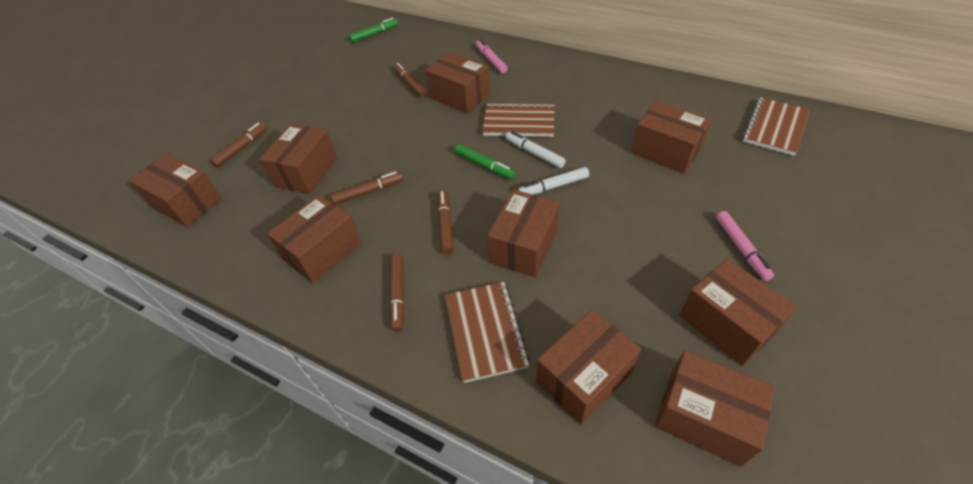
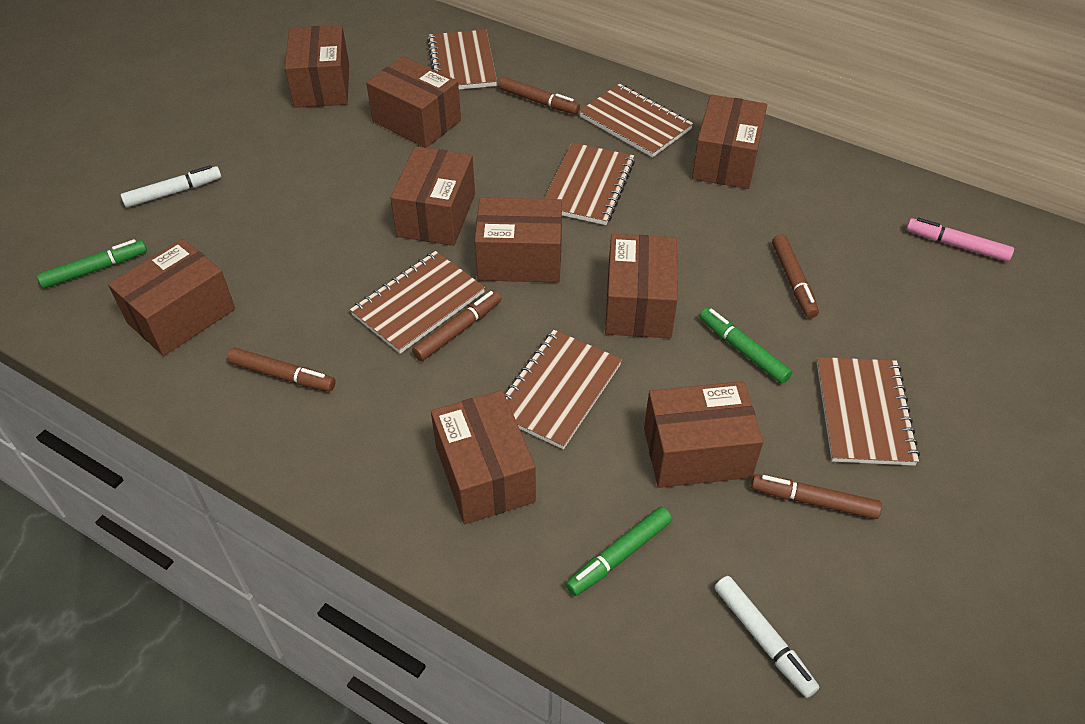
brown notebook: 3 -> 6
green marker: 2 -> 3
pink marker: 2 -> 1

